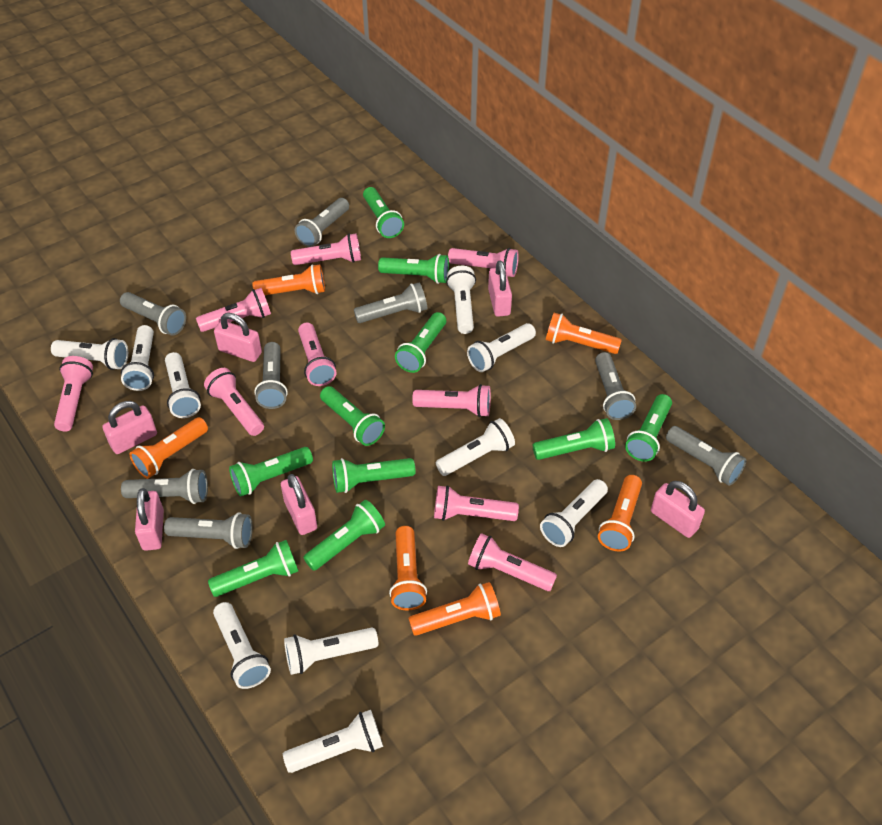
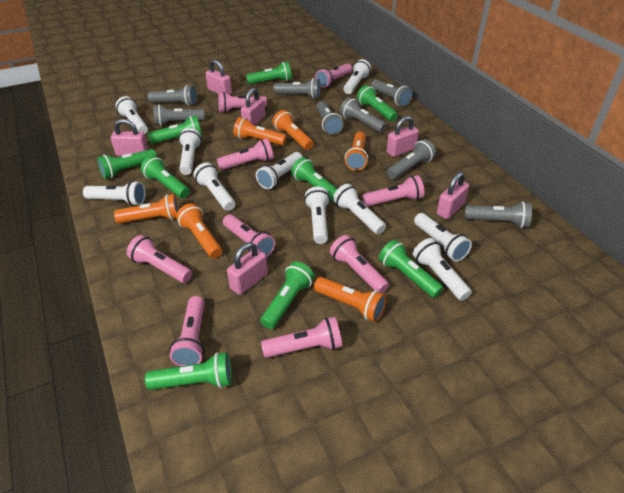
green flashlight: 10 -> 9

